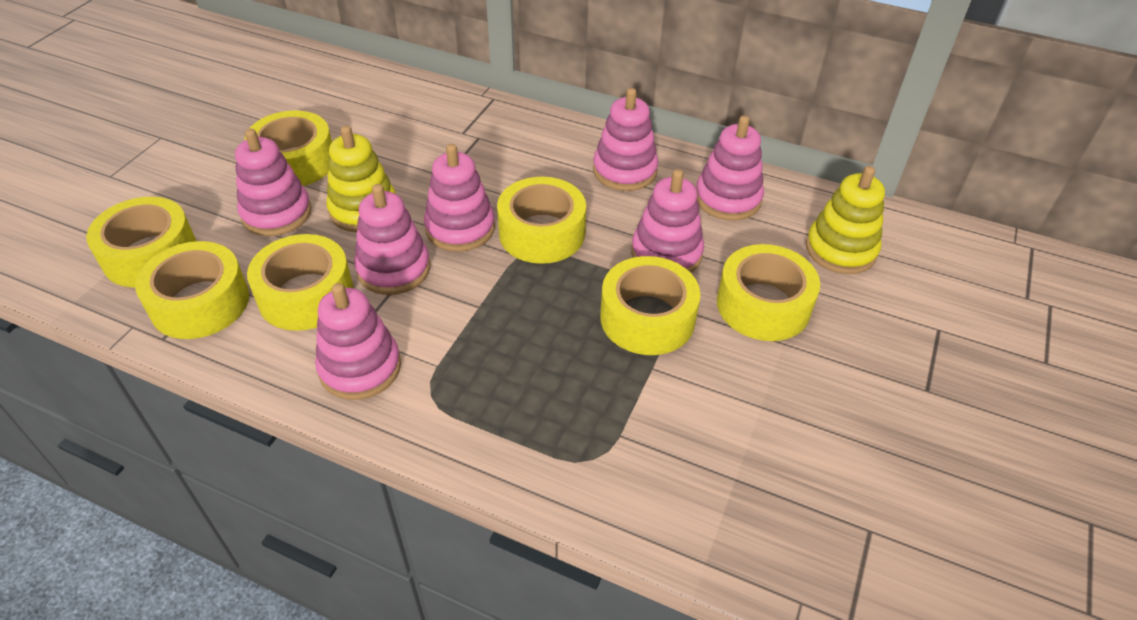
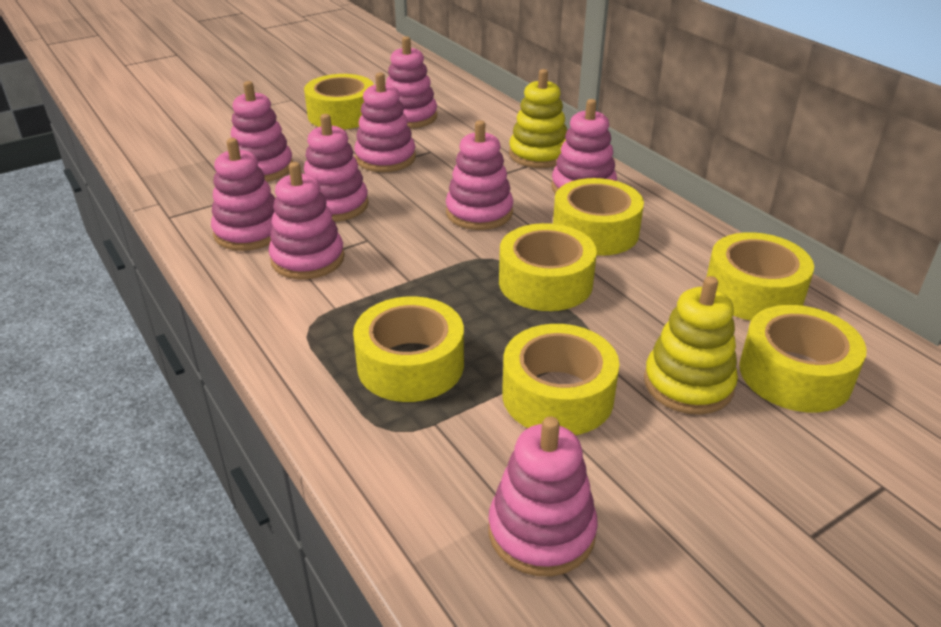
pink stacking toy: 7 -> 9

